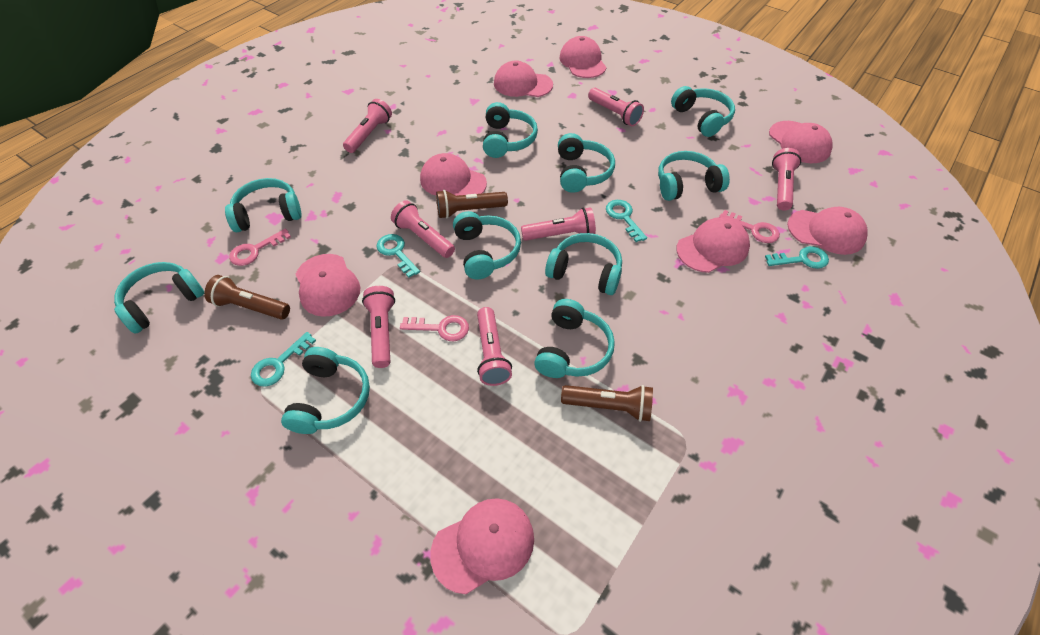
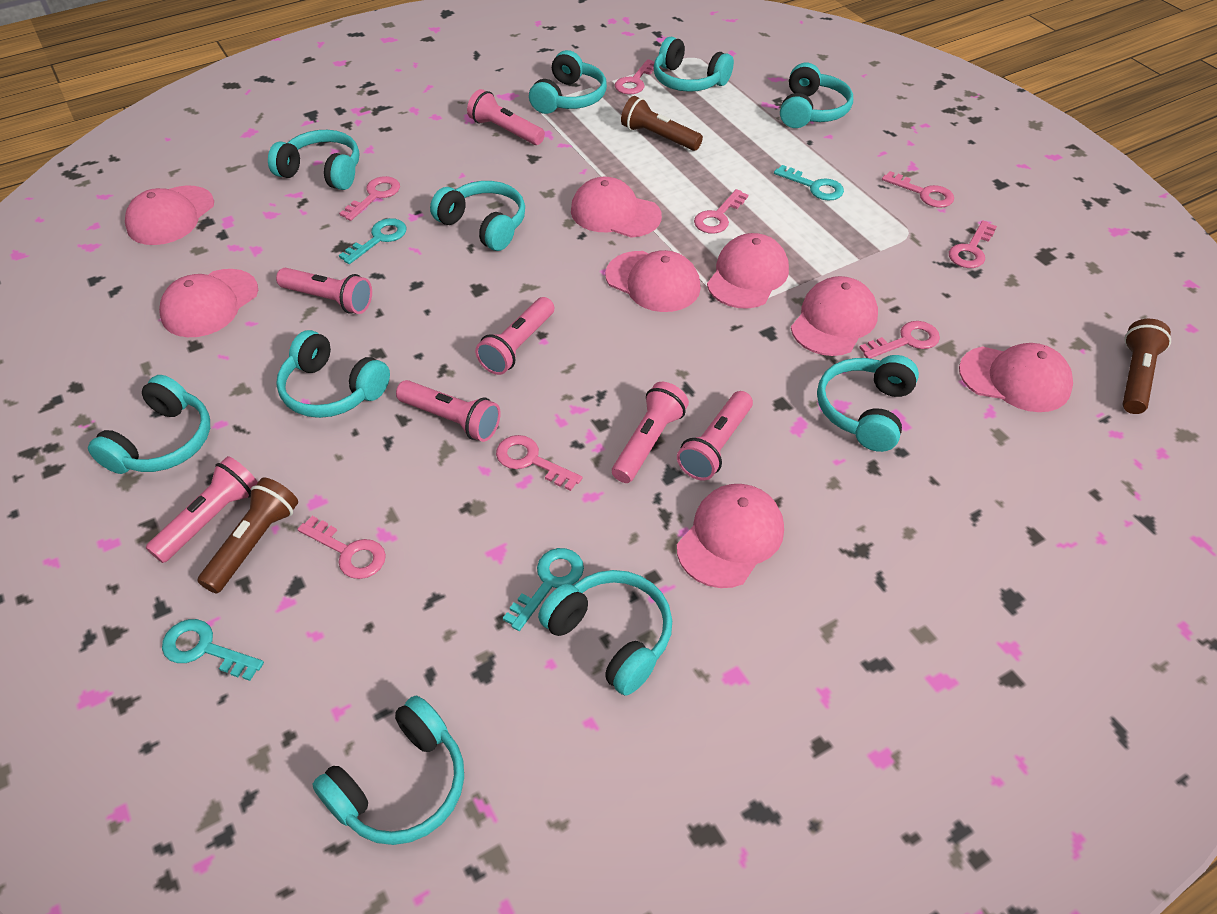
pink key: 3 -> 8

